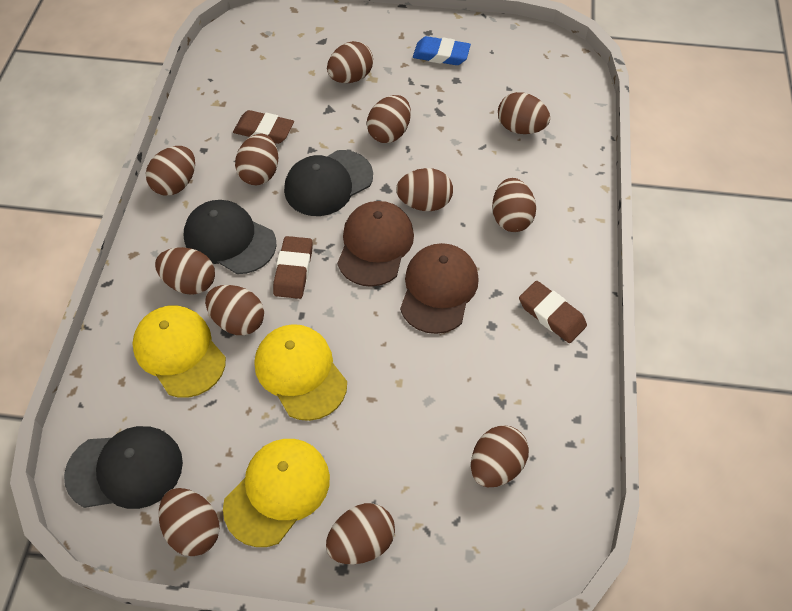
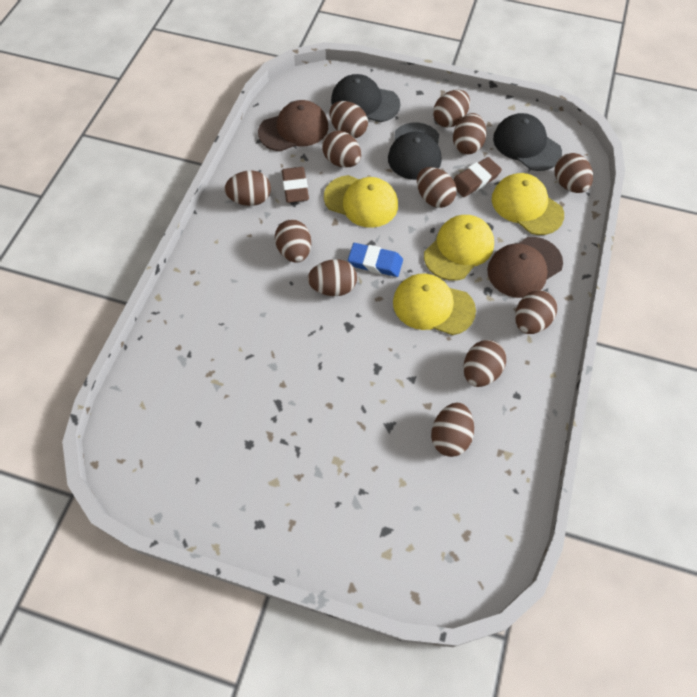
brown eraser: 3 -> 2
yellow cap: 3 -> 4

